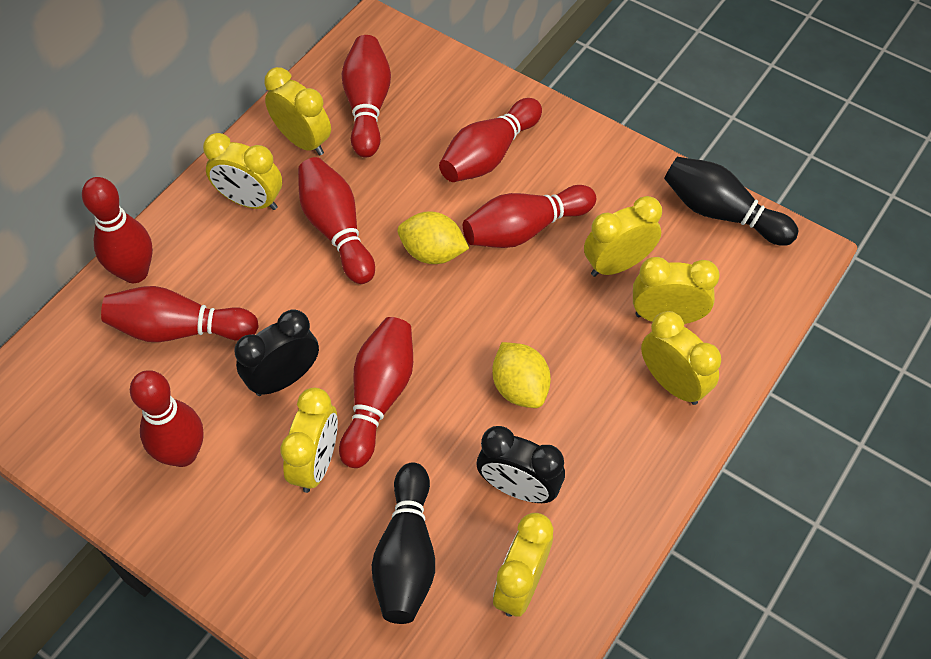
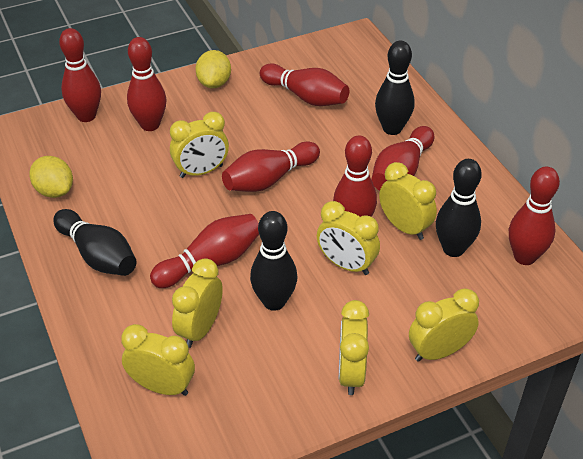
black bowling pin: 2 -> 4
black clock: 2 -> 0

